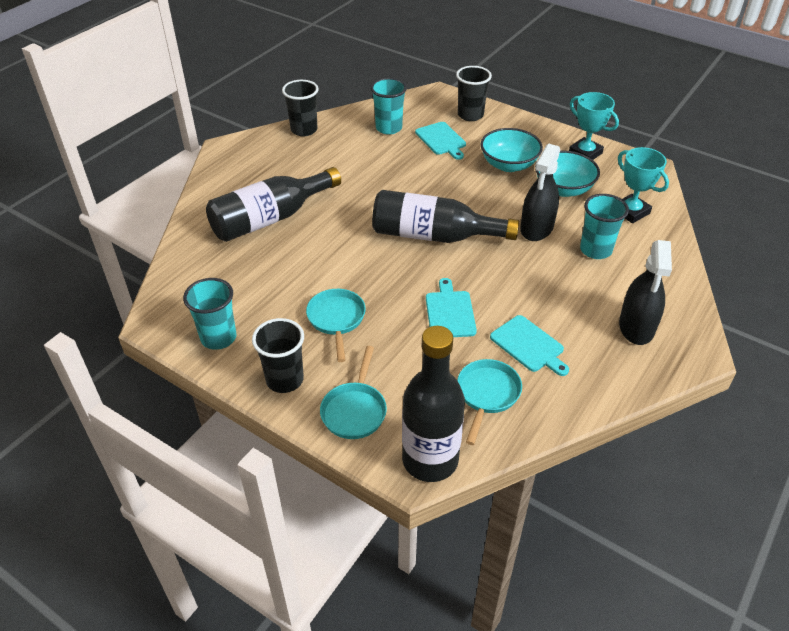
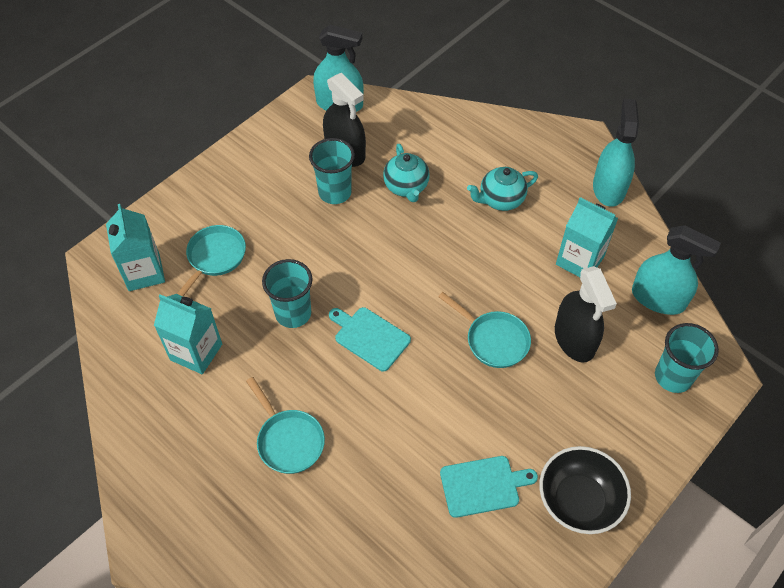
black bottle: 3 -> 0
black bowl: 0 -> 1
black cup: 3 -> 0
turquoise bowl: 2 -> 0
turquoise carton: 0 -> 3
turquoise cutting board: 3 -> 2
turquoise spray bottle: 0 -> 3
turquoise teapot: 0 -> 2
turquoise trophy: 2 -> 0

